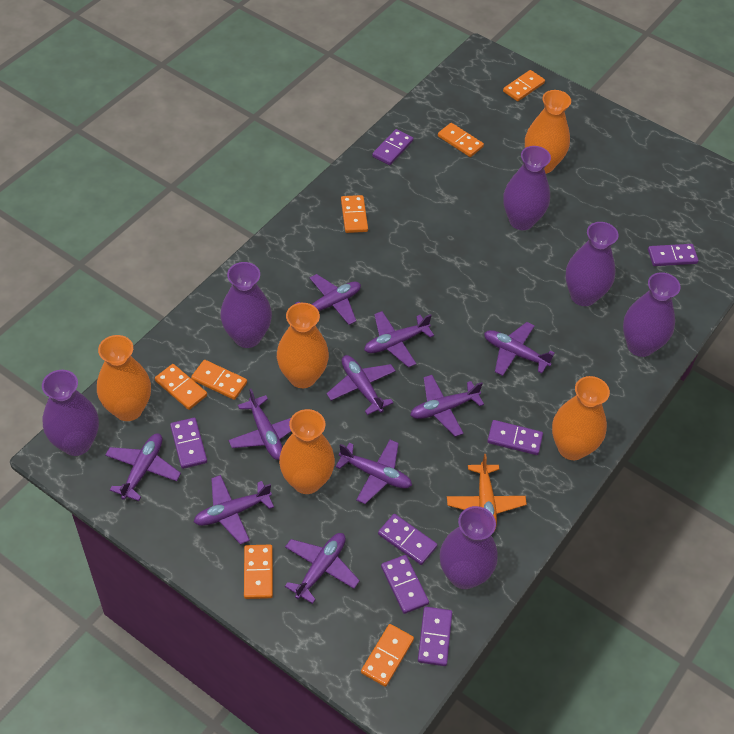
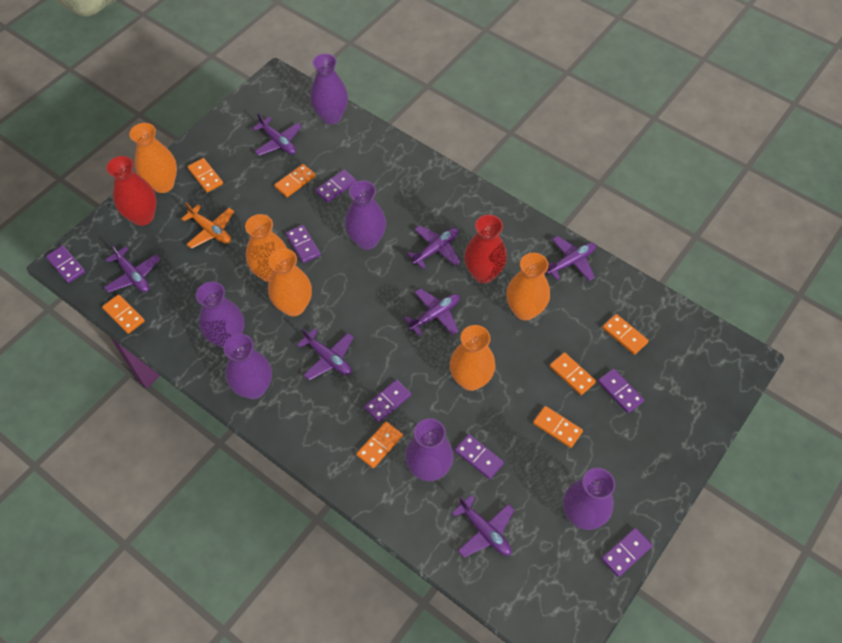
purple plane: 10 -> 7
red vase: 0 -> 2

